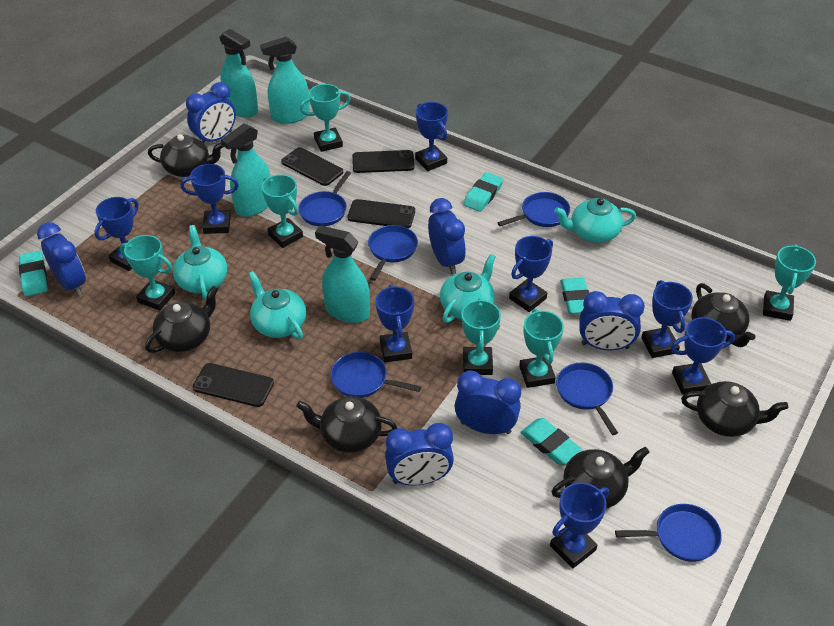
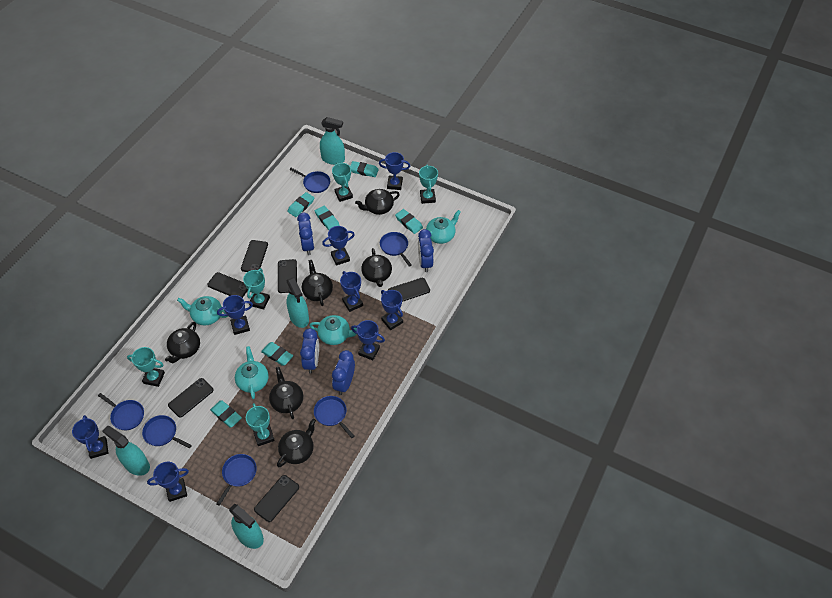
black phone: 4 -> 6
blue clock: 6 -> 4
turquoise eraser: 4 -> 6
turquoise trophy: 6 -> 5

